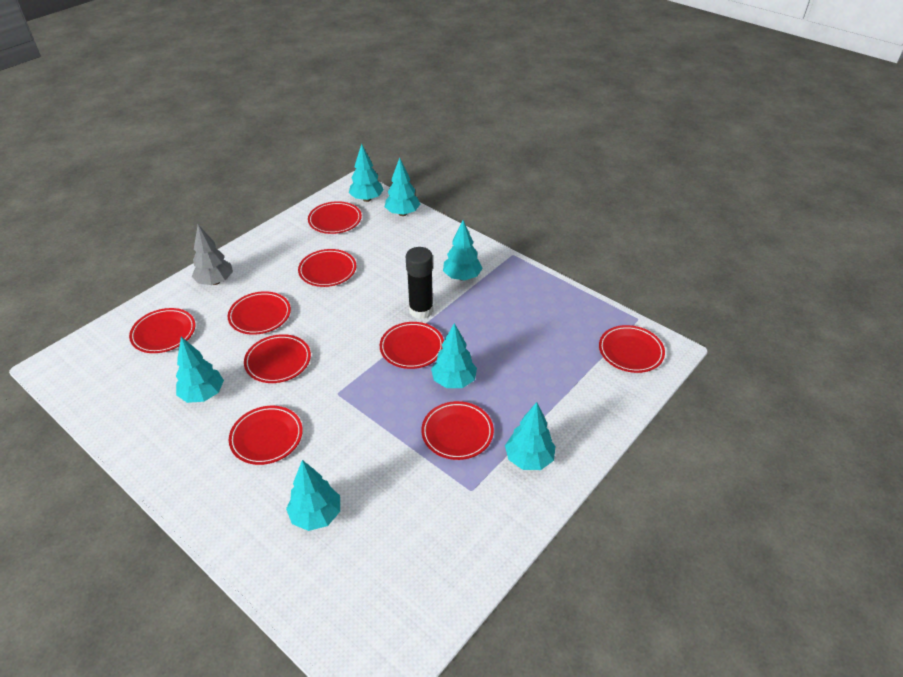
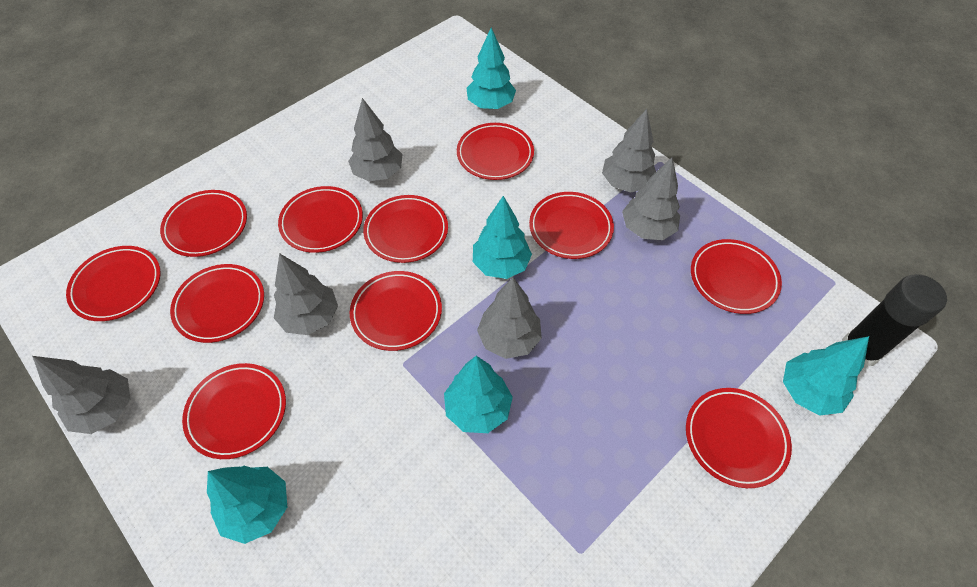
grey tree: 1 -> 6
red plate: 9 -> 11
turquoise tree: 7 -> 5

